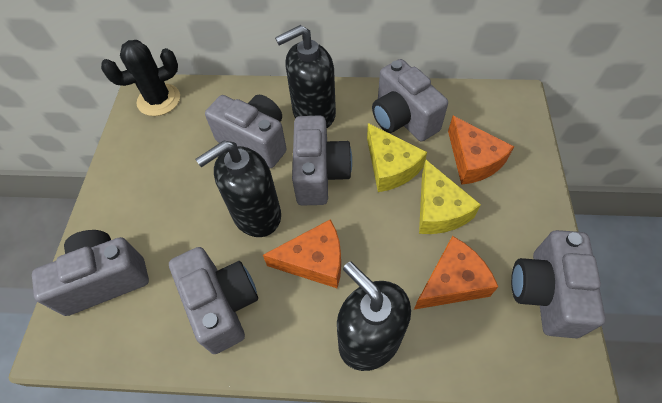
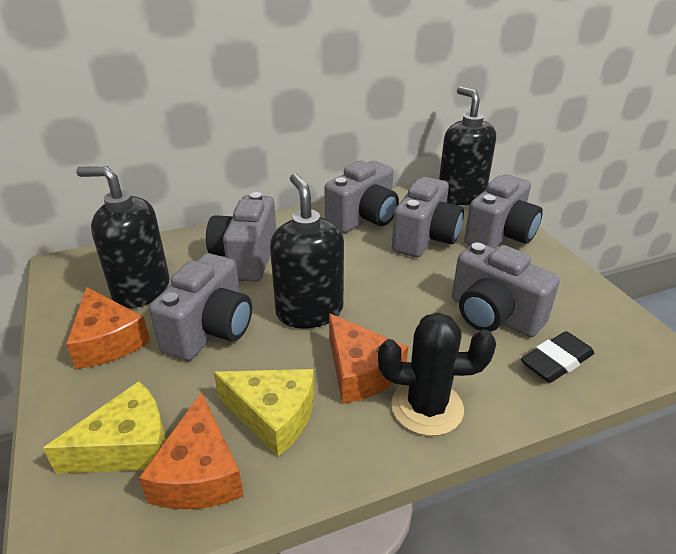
black eraser: 0 -> 1

